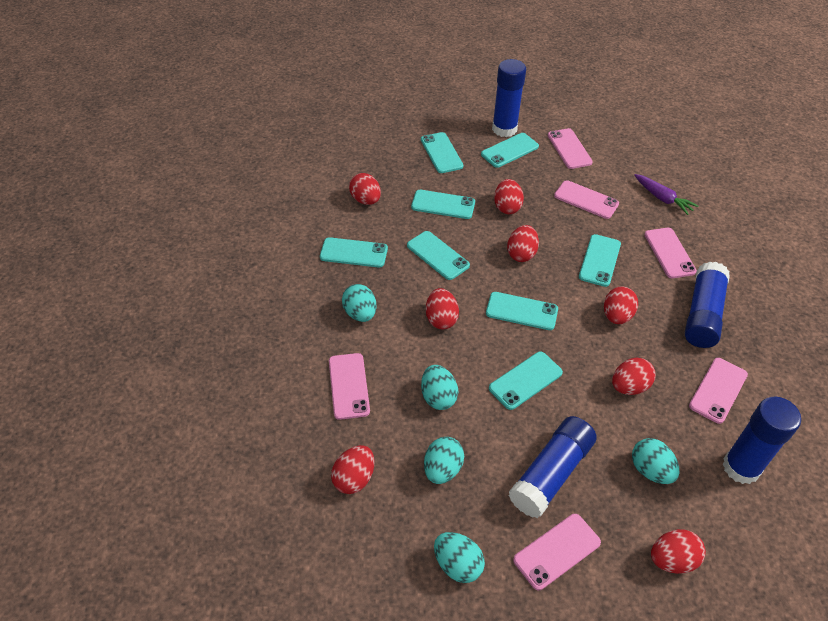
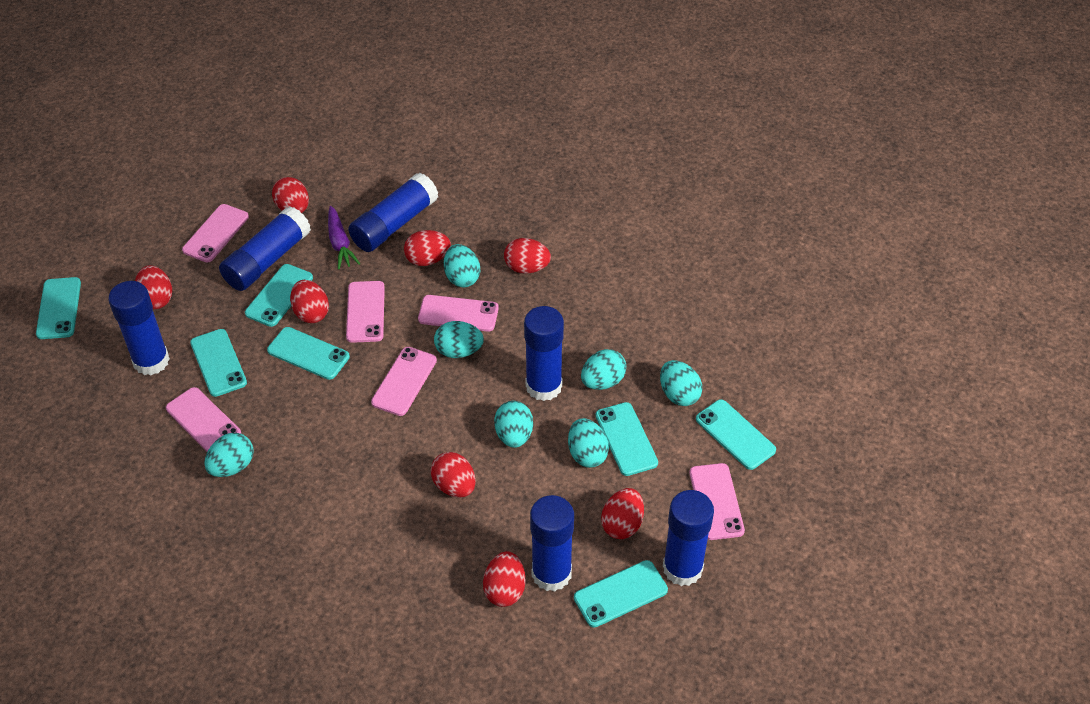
blue glue stick: 4 -> 6
turquoise egg: 5 -> 7
turquoise phone: 8 -> 7

